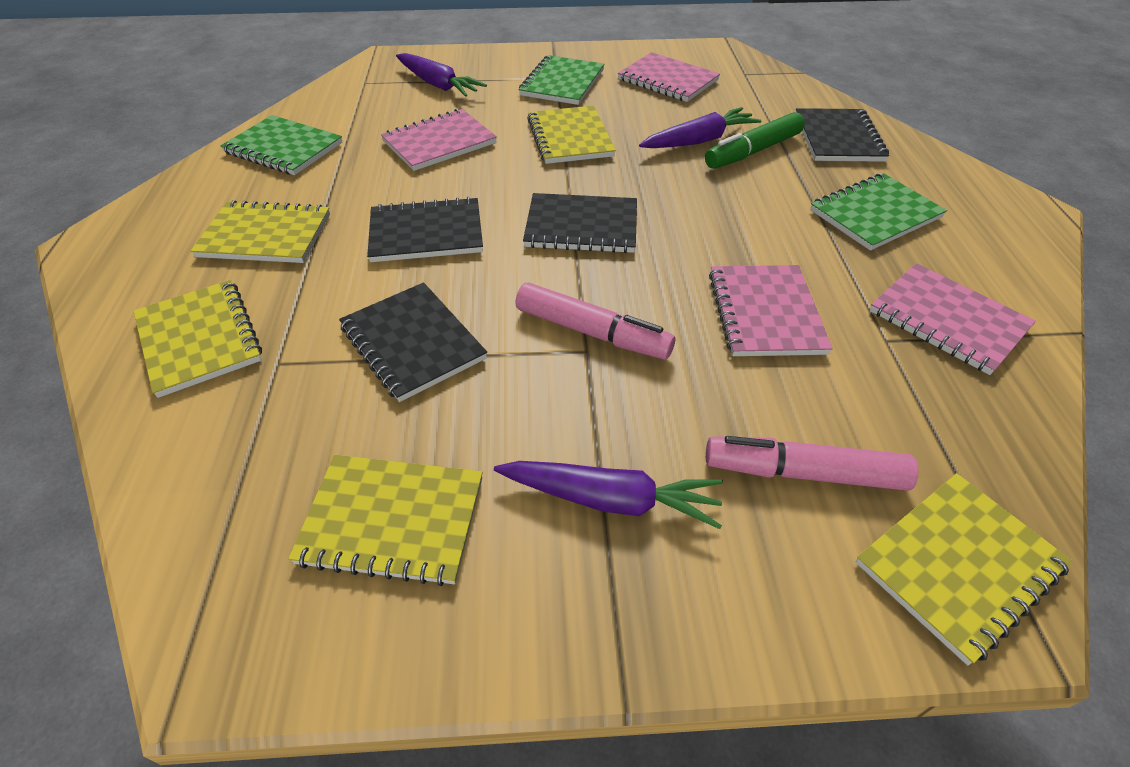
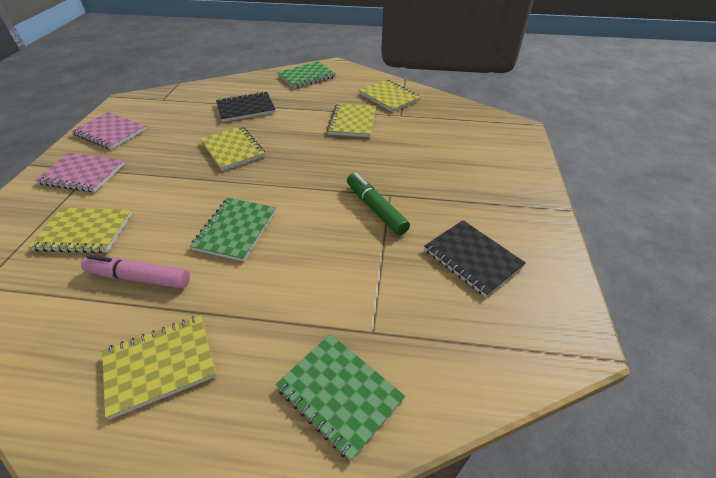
black notebook: 4 -> 2
pink marker: 2 -> 1
pink notebook: 4 -> 2
purple carrot: 3 -> 0

